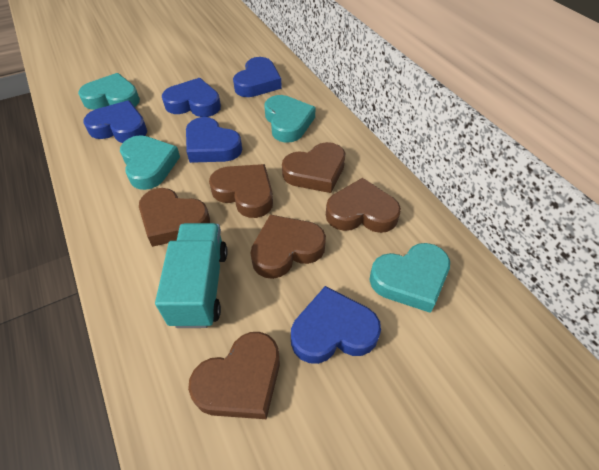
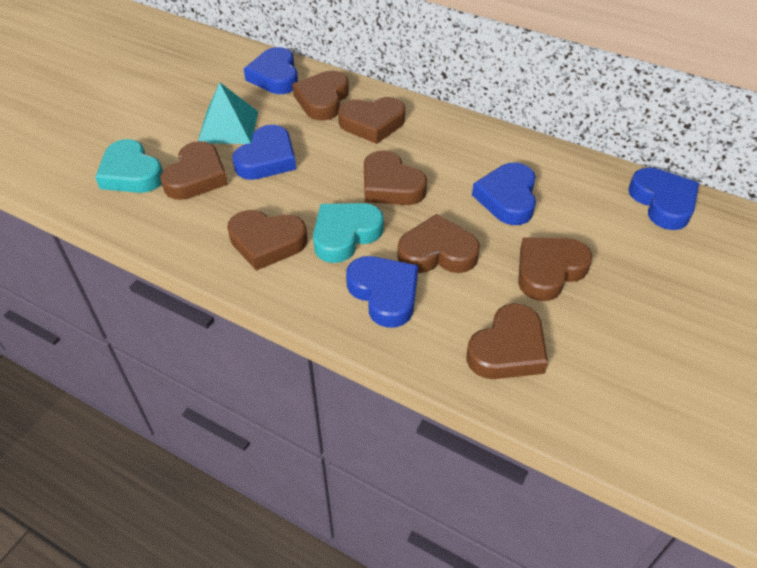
brown heart: 6 -> 8
turquoise heart: 4 -> 2
turquoise pyramid: 0 -> 1
turquoise truck: 1 -> 0

